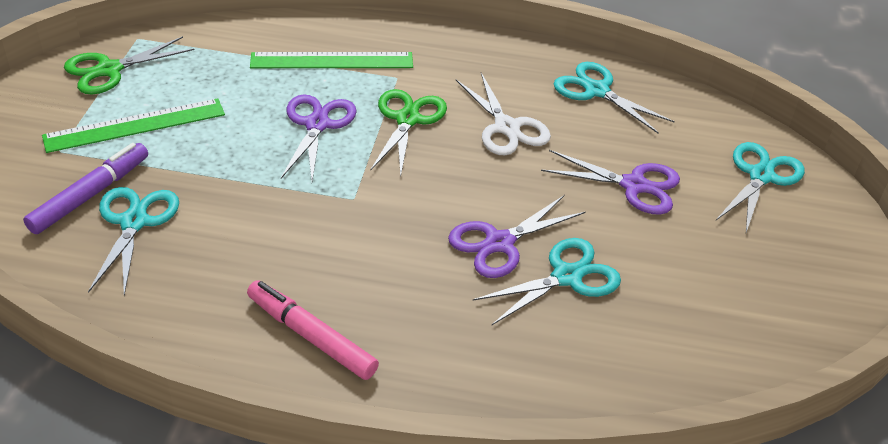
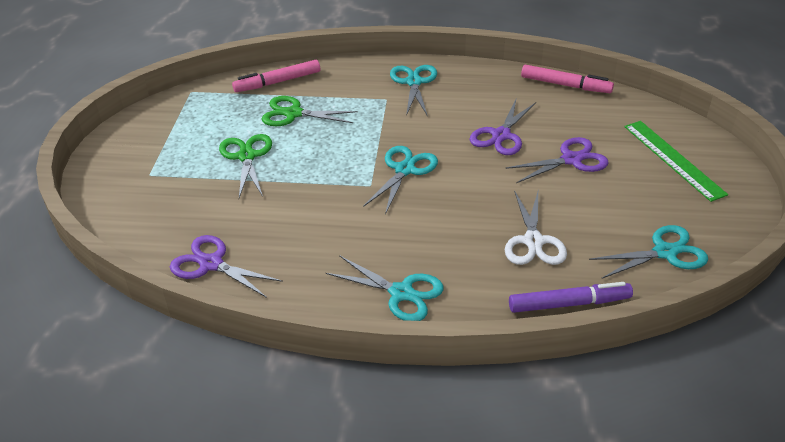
green ruler: 2 -> 1
pink marker: 1 -> 2

